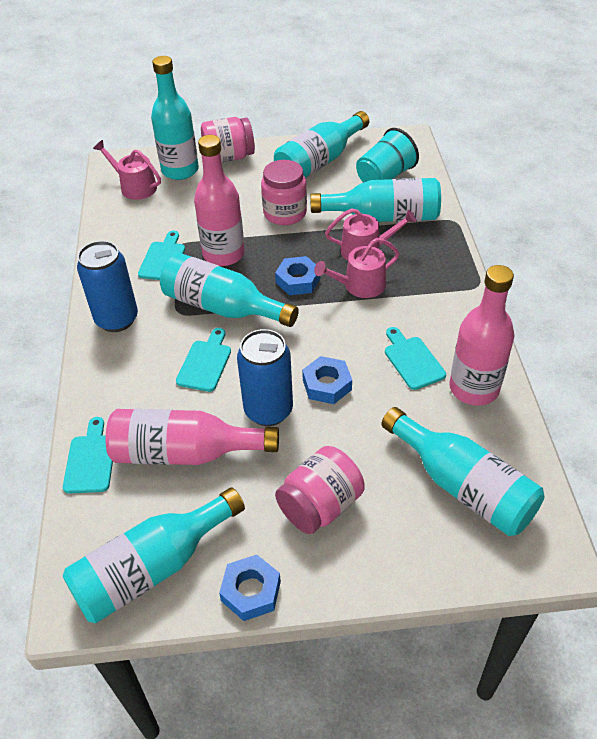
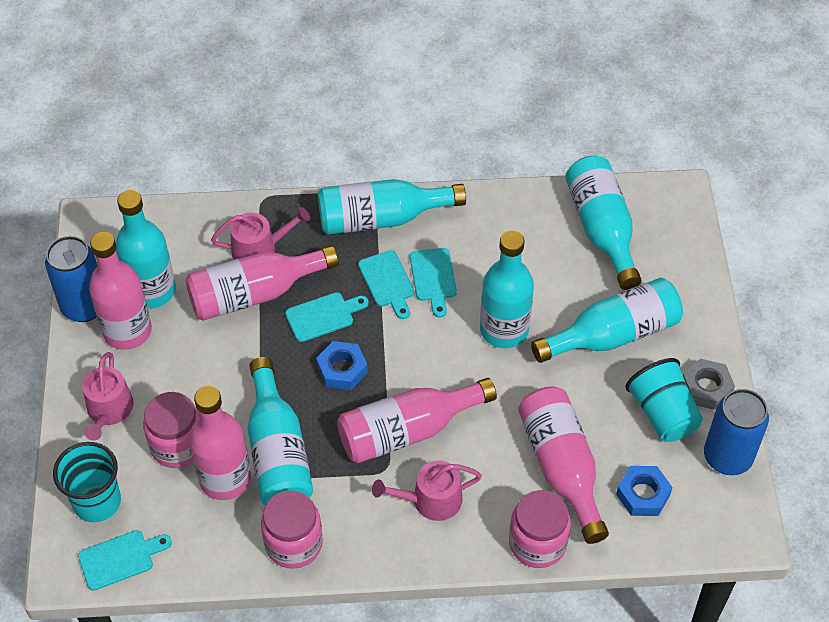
blue nut: 3 -> 2
grey nut: 0 -> 1
pink bottle: 3 -> 5
turquoise cup: 1 -> 2

